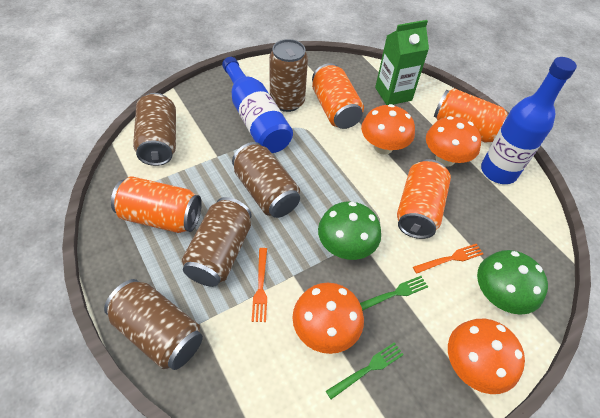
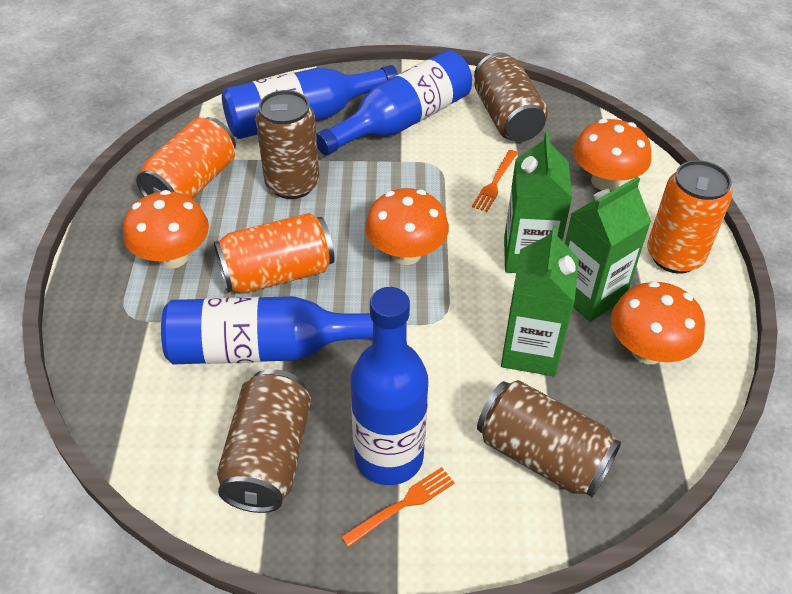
blue bottle: 2 -> 4
brown can: 5 -> 4
green carton: 1 -> 3
green fork: 2 -> 0
green mushroom: 2 -> 0
orange can: 4 -> 3

